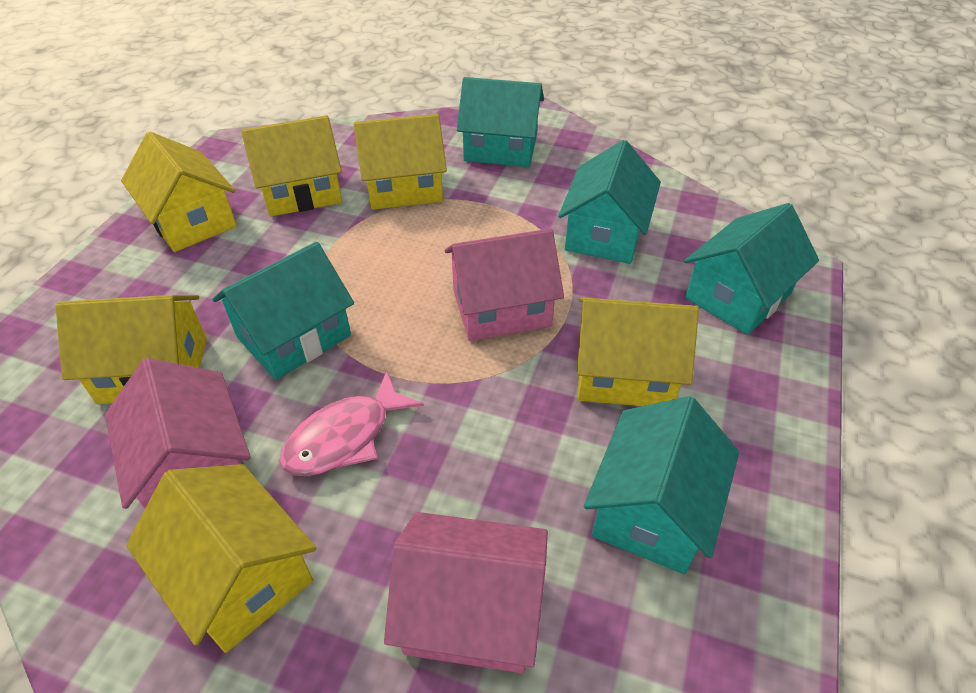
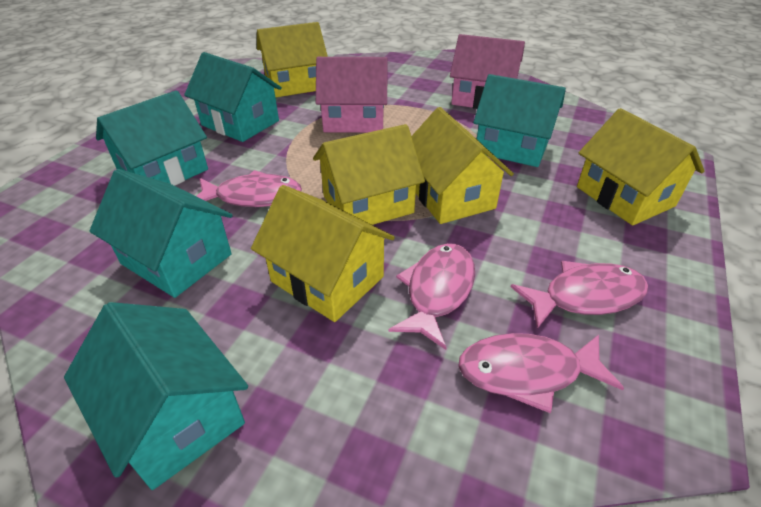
pink fish: 1 -> 4
pink house: 3 -> 2
yellow house: 6 -> 5

